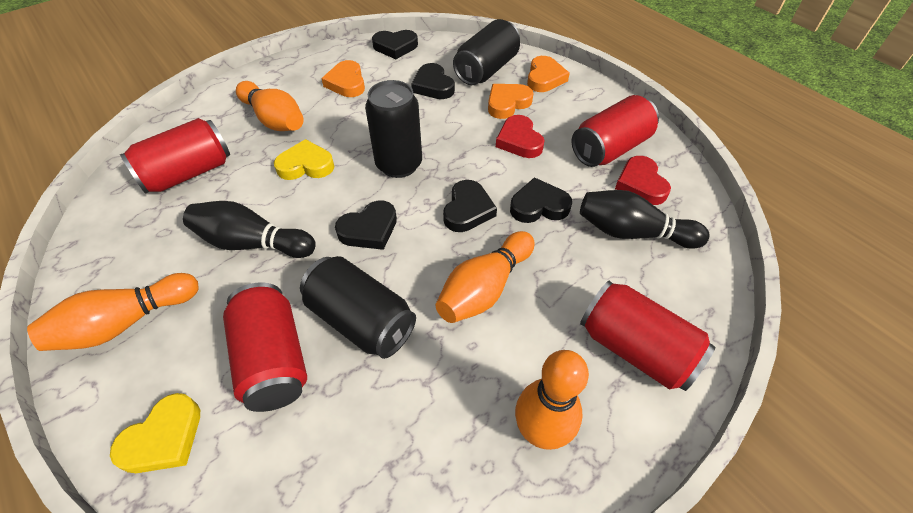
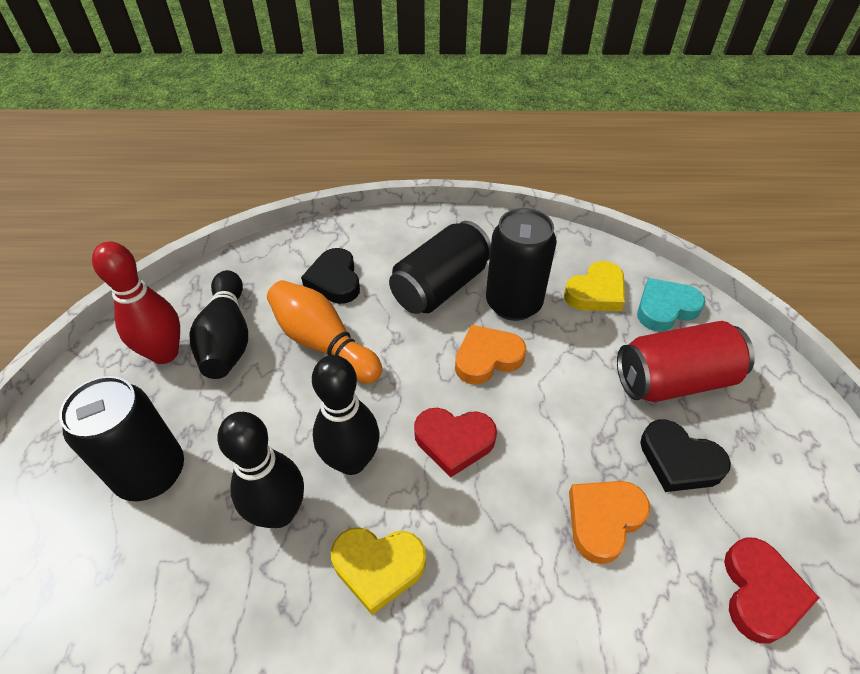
black bowling pin: 2 -> 3
black heart: 5 -> 2
orange bowling pin: 4 -> 1
orange heart: 3 -> 2
red bowling pin: 0 -> 1
red can: 4 -> 1
turquoise heart: 0 -> 1

